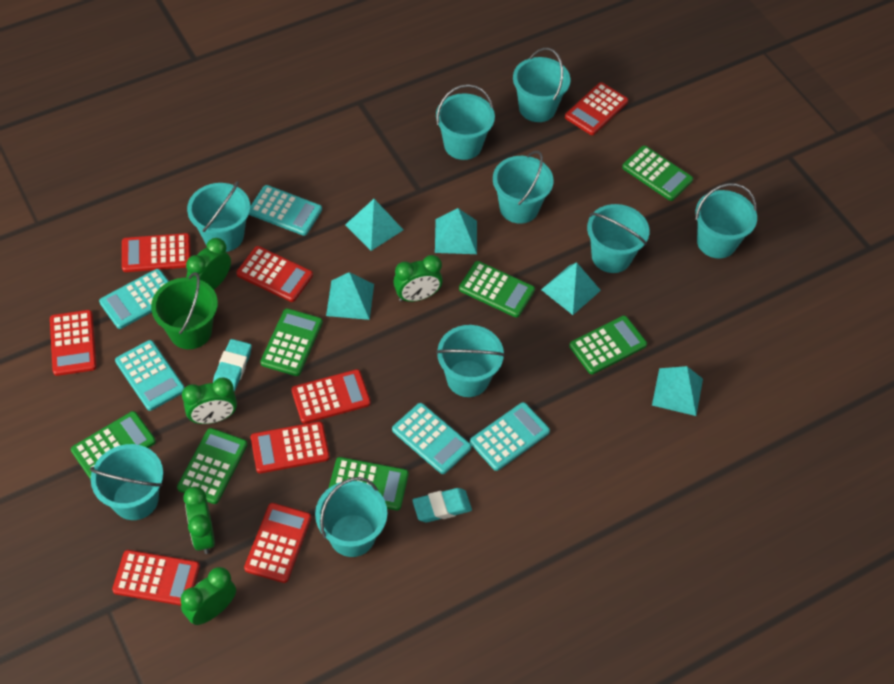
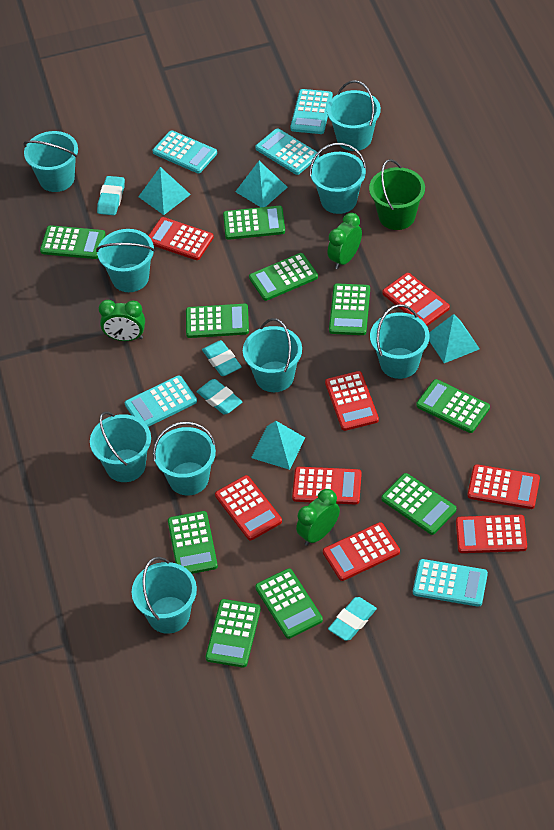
green calculator: 7 -> 10
green clock: 5 -> 3
turquoise eraser: 2 -> 4
turquoise pyramid: 5 -> 4

